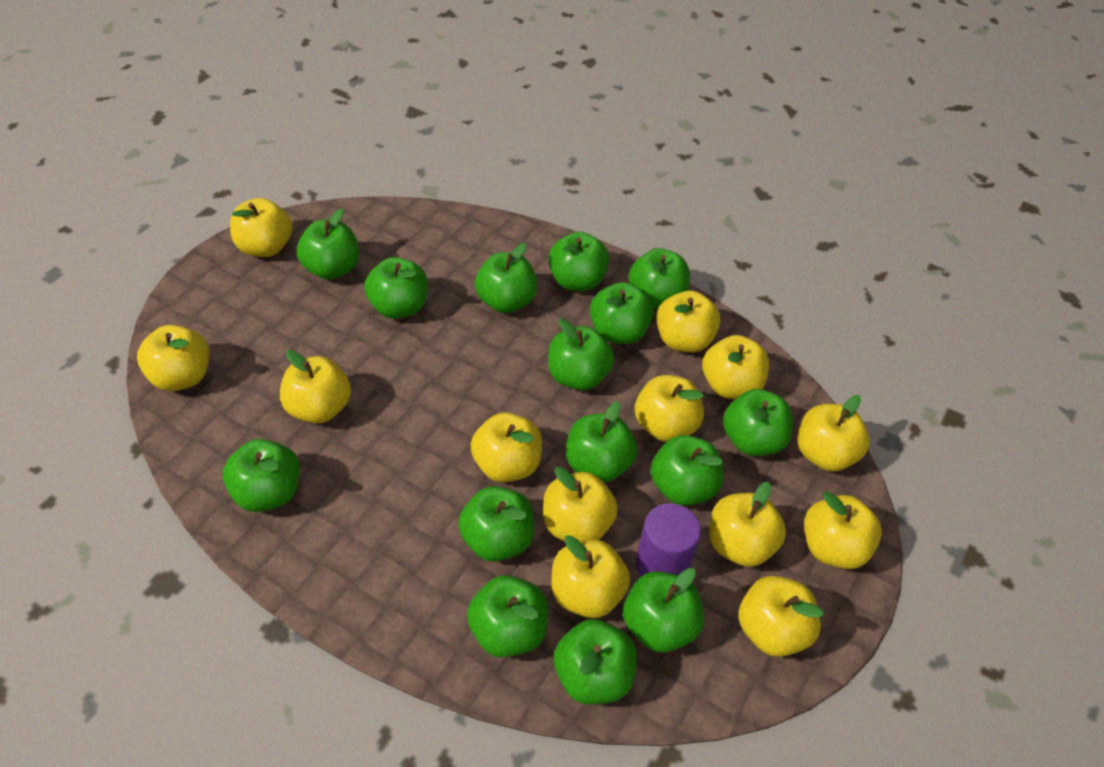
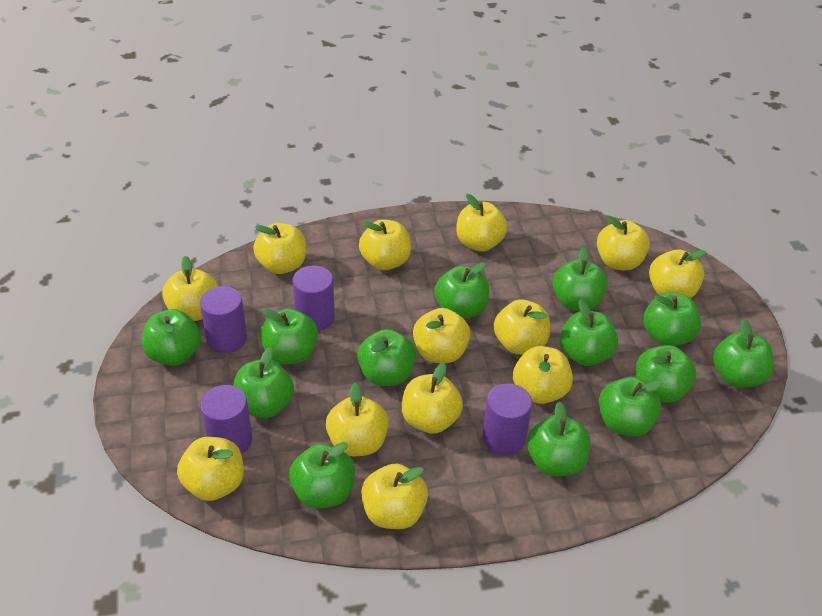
green apple: 15 -> 13
purple cylinder: 1 -> 4

